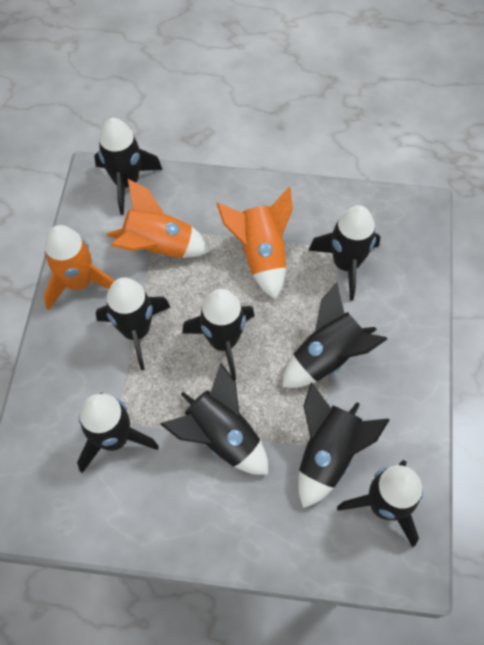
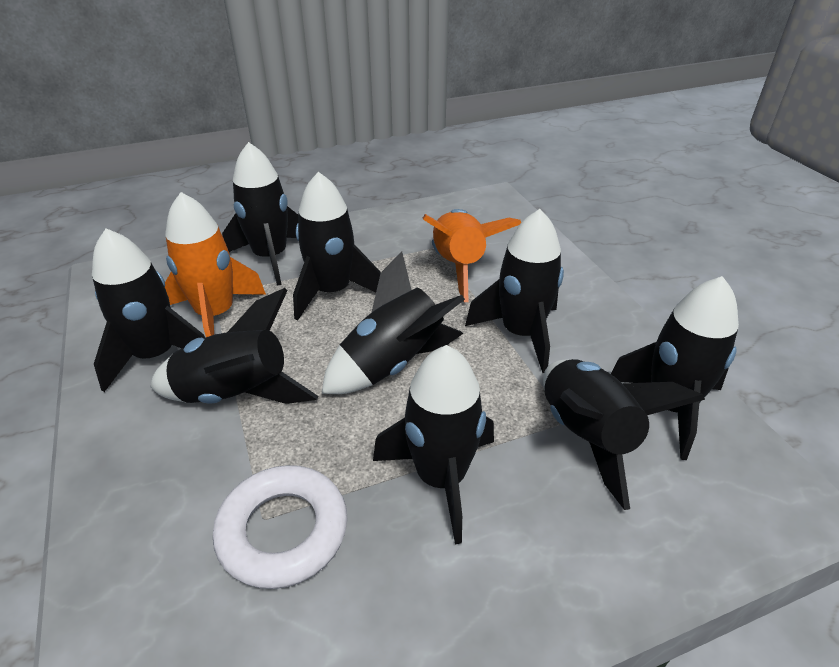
orange rocket: 3 -> 2
white ring: 0 -> 1

